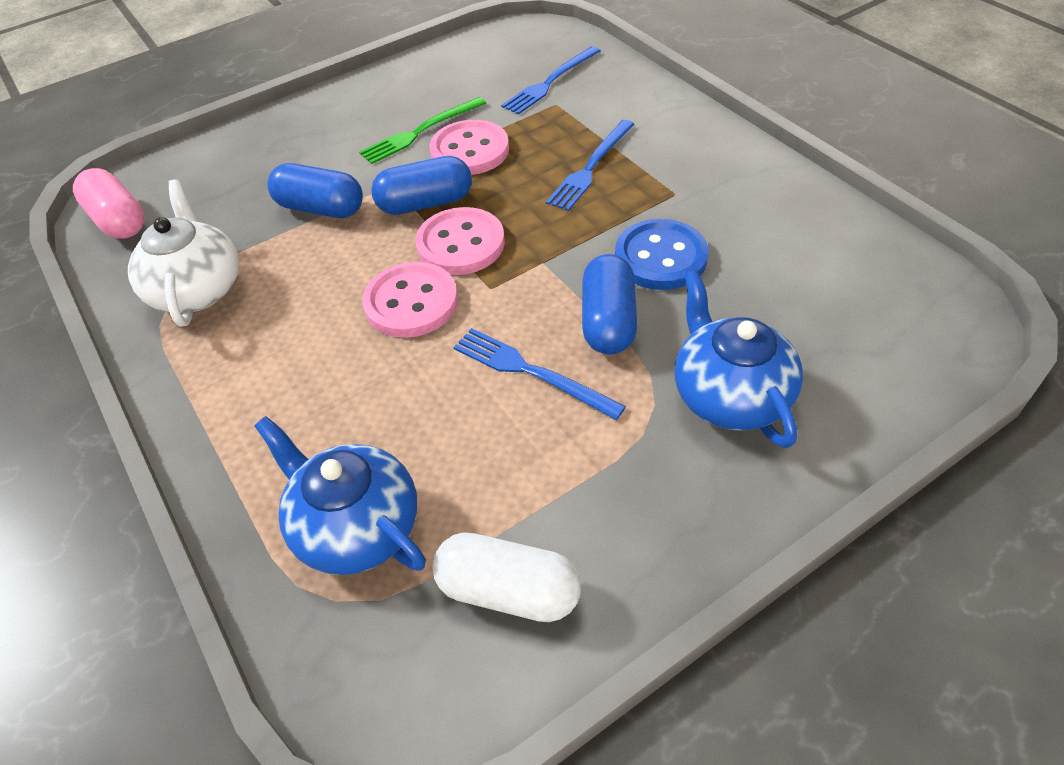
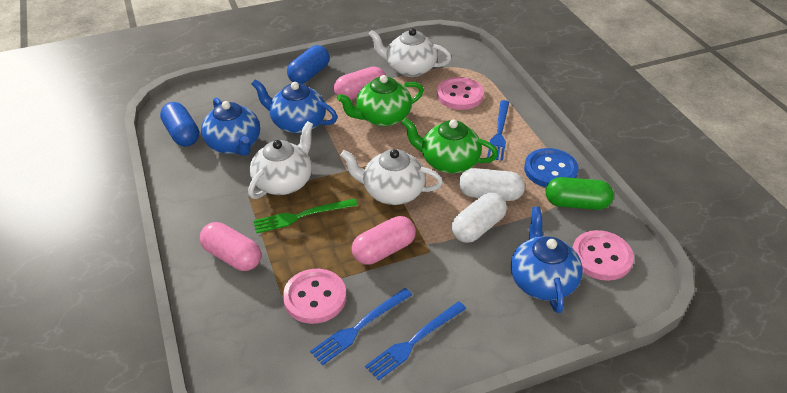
blue capsule: 3 -> 2
blue teapot: 2 -> 3
green capsule: 0 -> 1
green teapot: 0 -> 2
pink capsule: 1 -> 3
white capsule: 1 -> 2
white teapot: 1 -> 3

